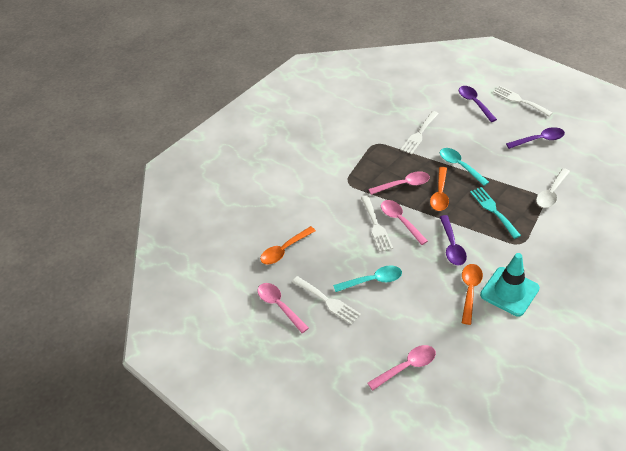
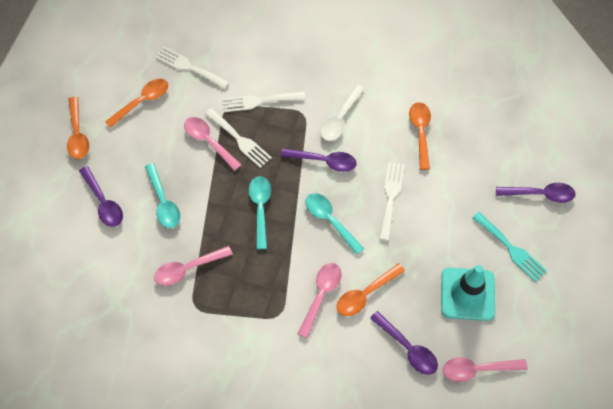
orange spoon: 3 -> 4
purple spoon: 3 -> 4
turquoise spoon: 2 -> 3

